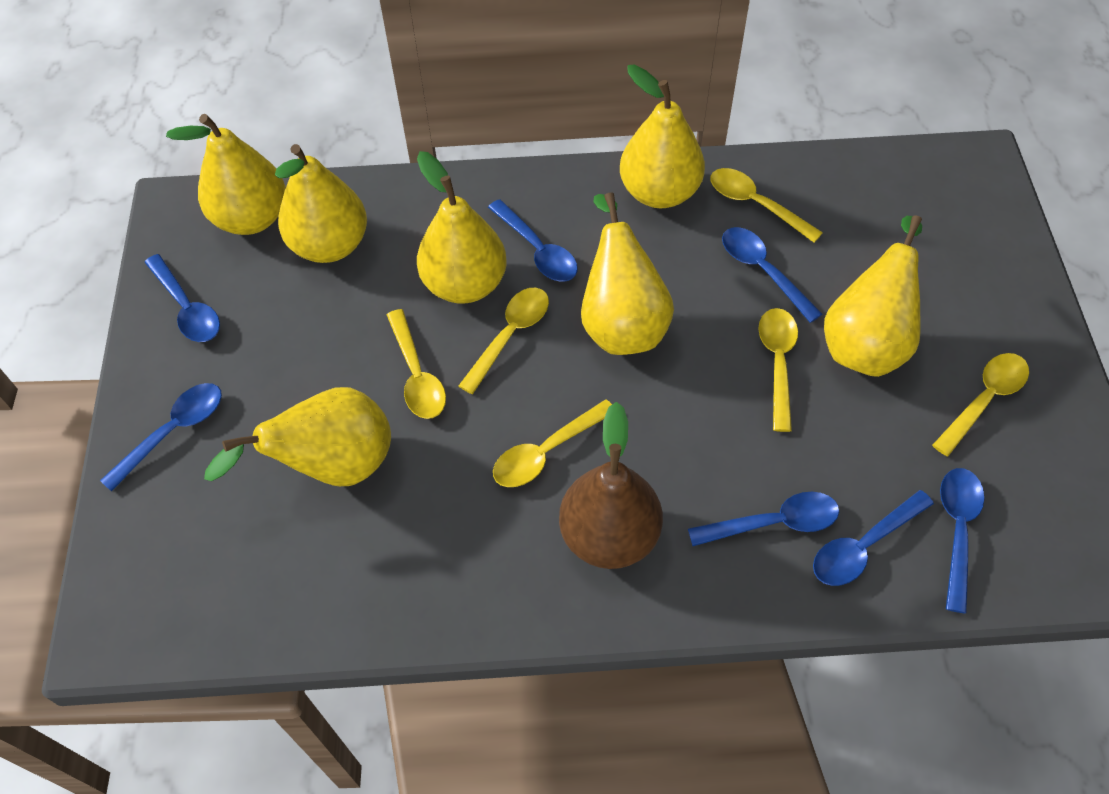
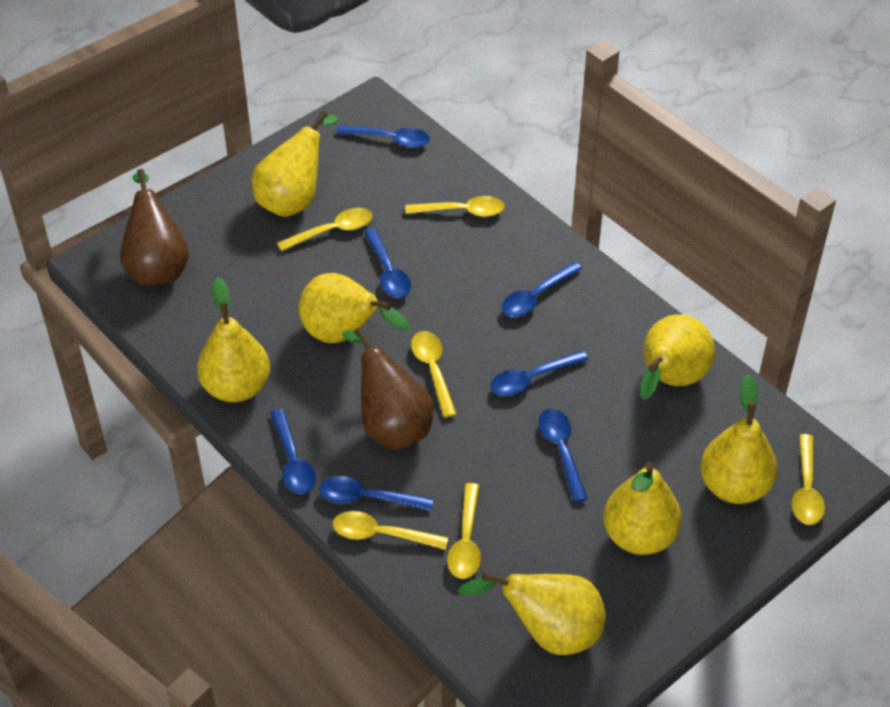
brown pear: 1 -> 2

